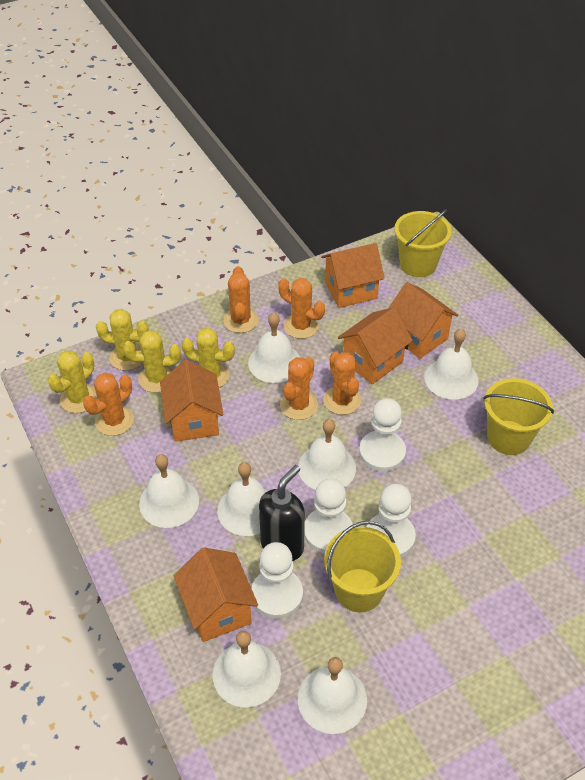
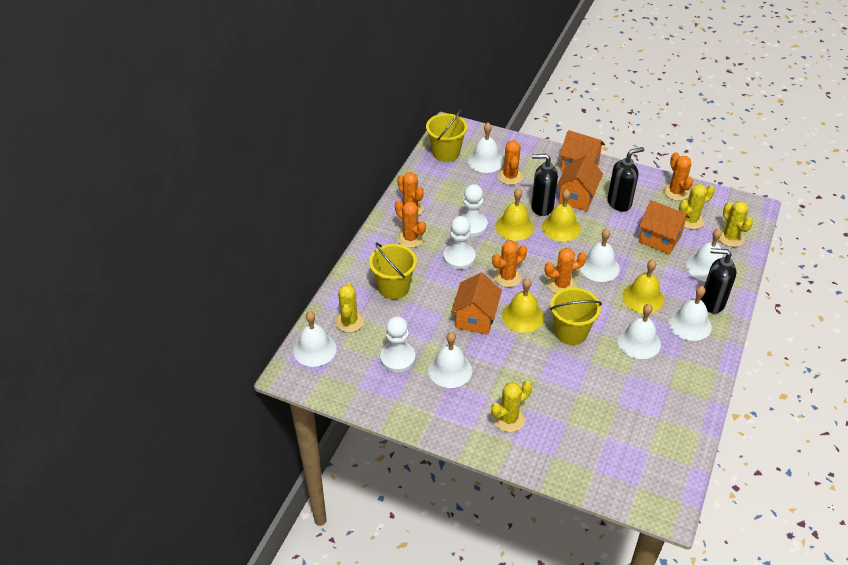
black soap dispenser: 1 -> 3
orange cactus: 5 -> 6
orange house: 5 -> 4
white pawn: 4 -> 3
yellow bell: 0 -> 4

